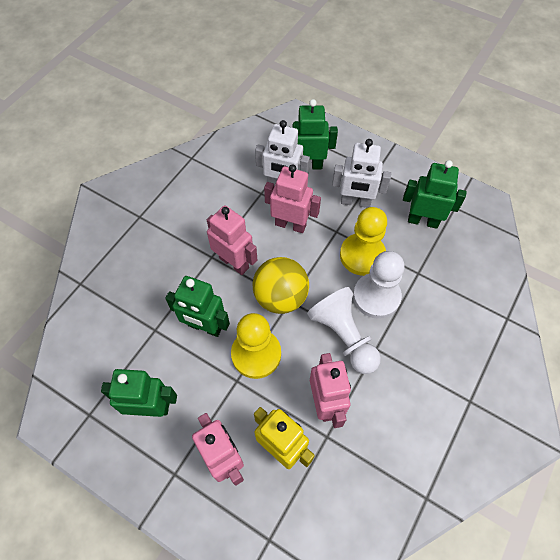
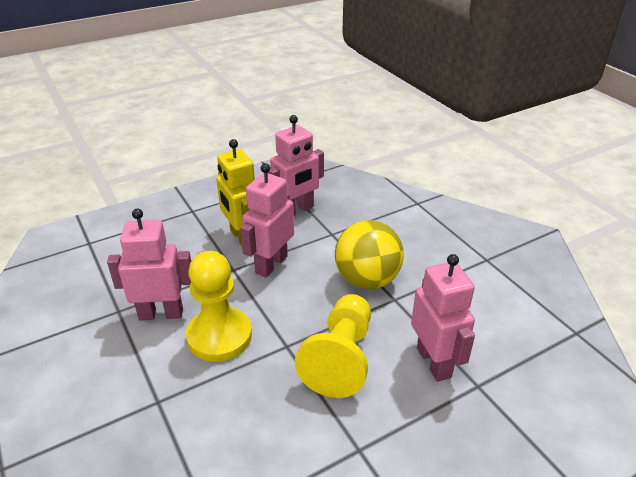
green robot: 4 -> 0
white pawn: 2 -> 0
white robot: 2 -> 0

